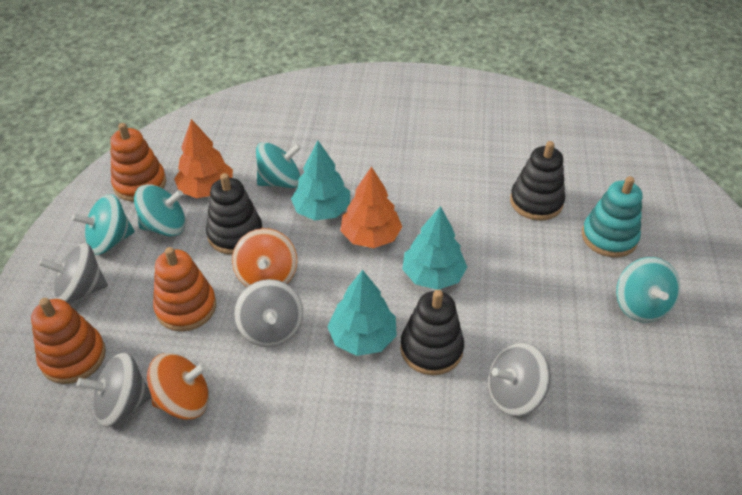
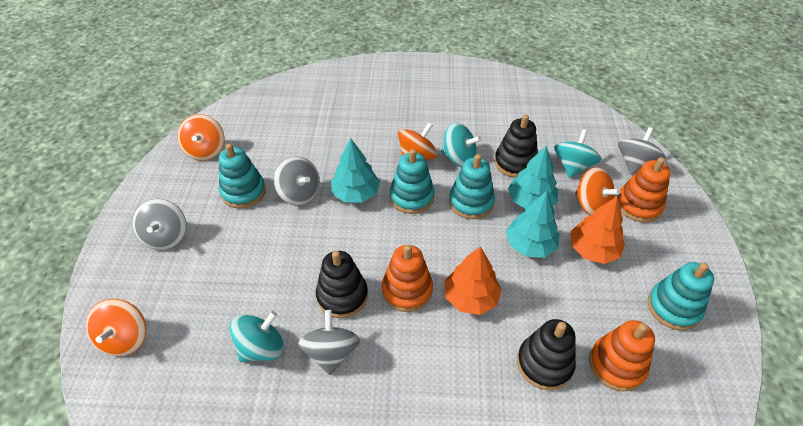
orange spinning top: 2 -> 4
turquoise spinning top: 4 -> 3
turquoise stacking toy: 1 -> 4

